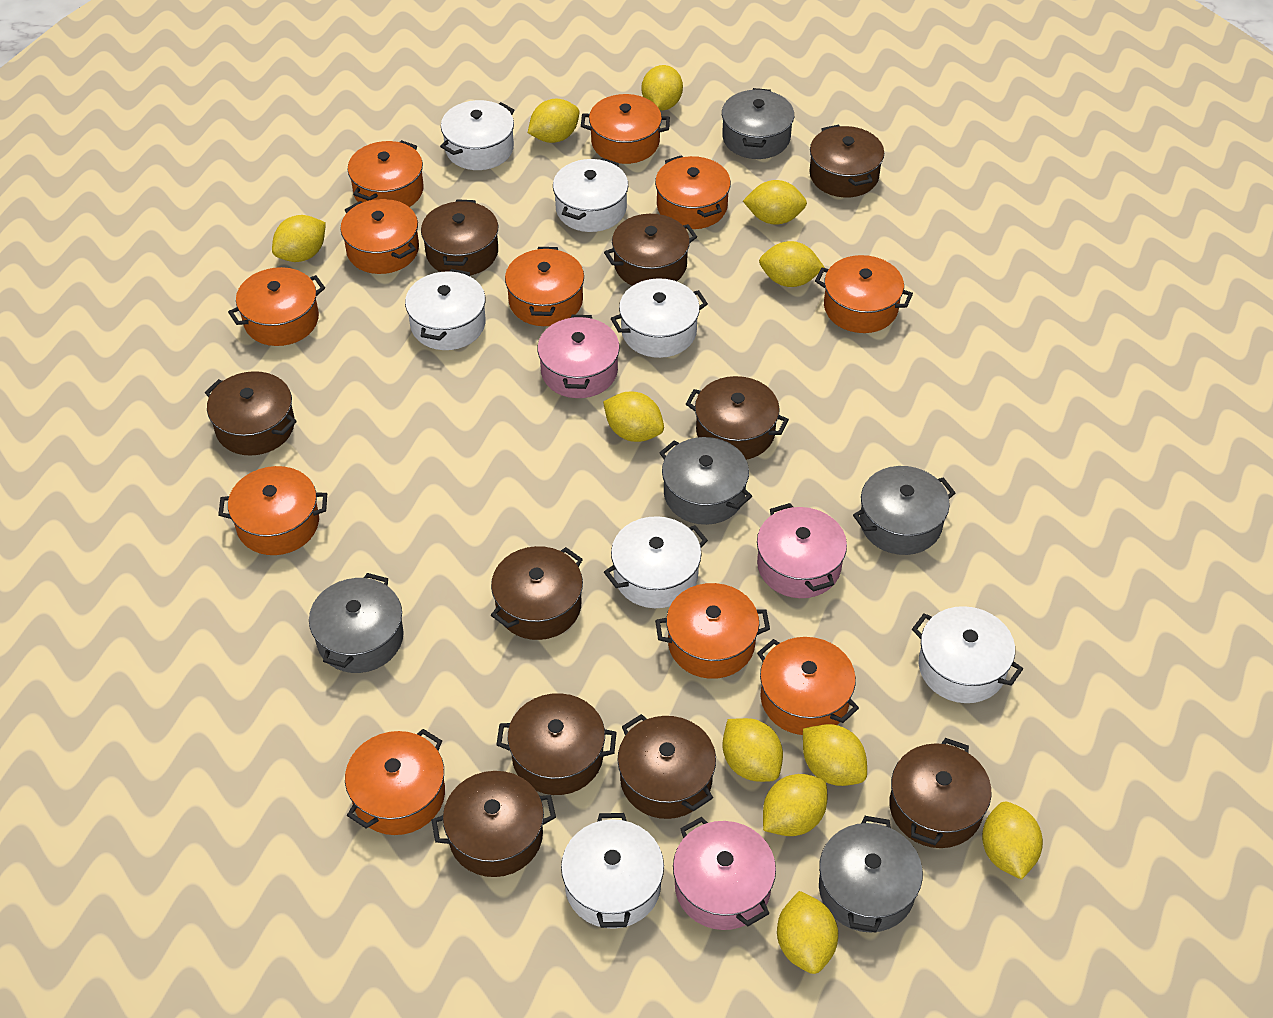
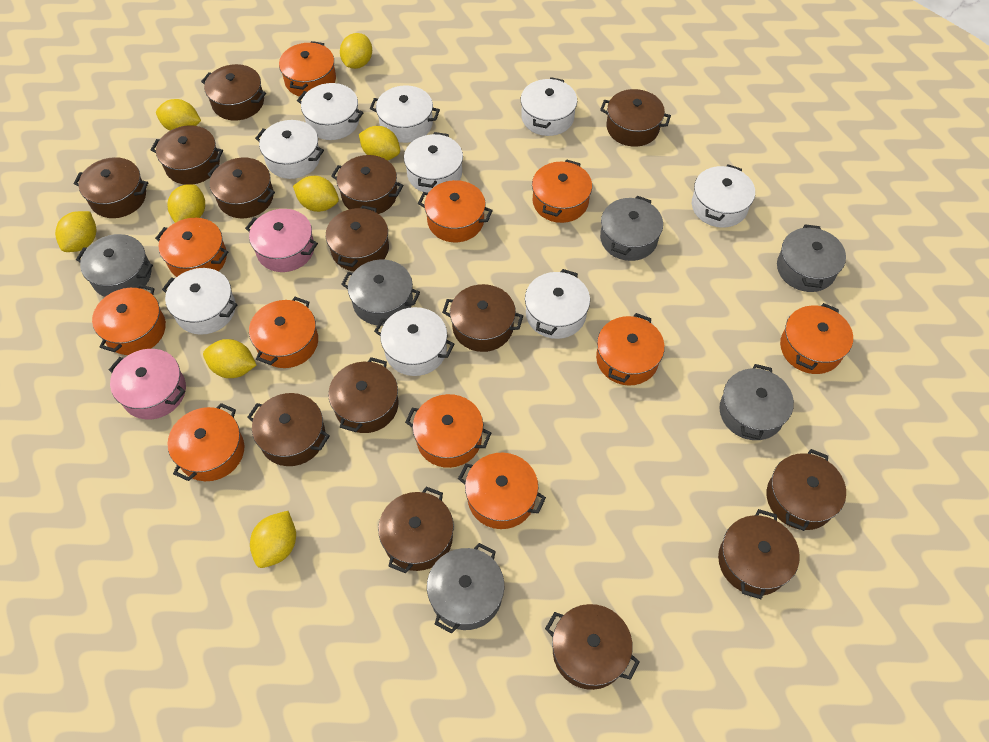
brown pot: 10 -> 14
grey pot: 5 -> 6
pink pot: 3 -> 2
white pot: 7 -> 9
yellow lemon: 11 -> 8

